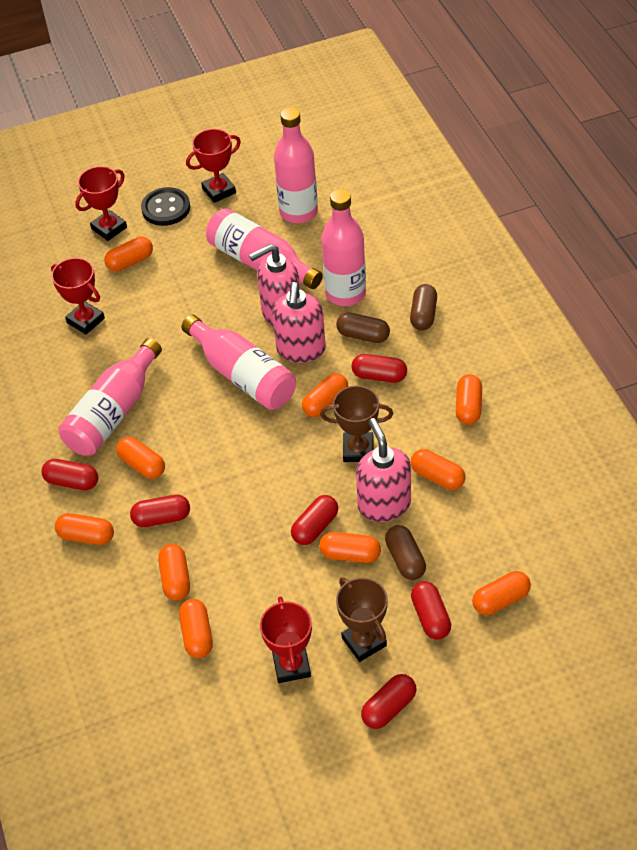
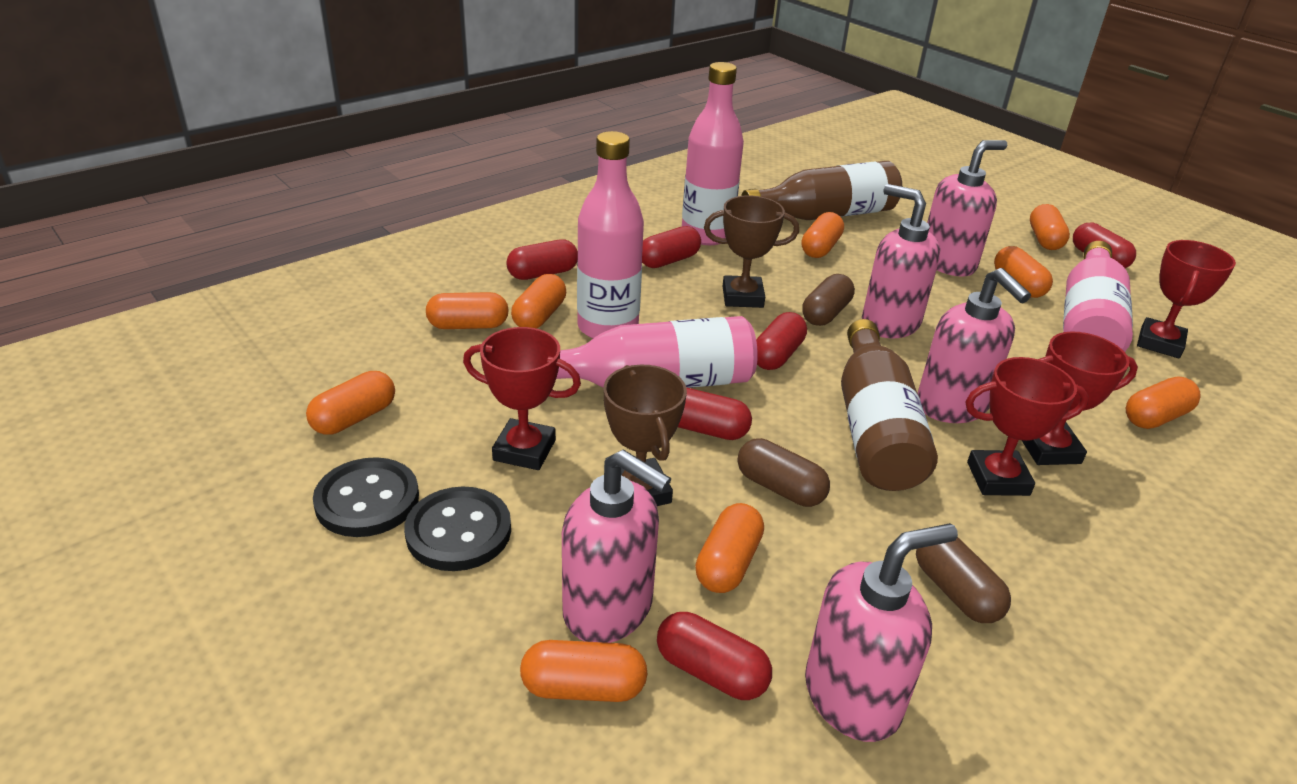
black button: 1 -> 2
brown bottle: 0 -> 2
orange capsule: 10 -> 9
pink bottle: 5 -> 4
pink soap dispenser: 3 -> 5

